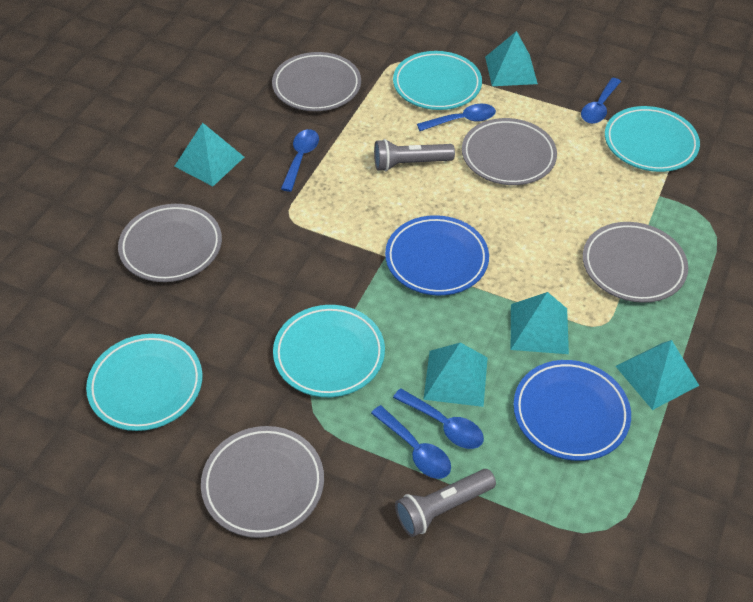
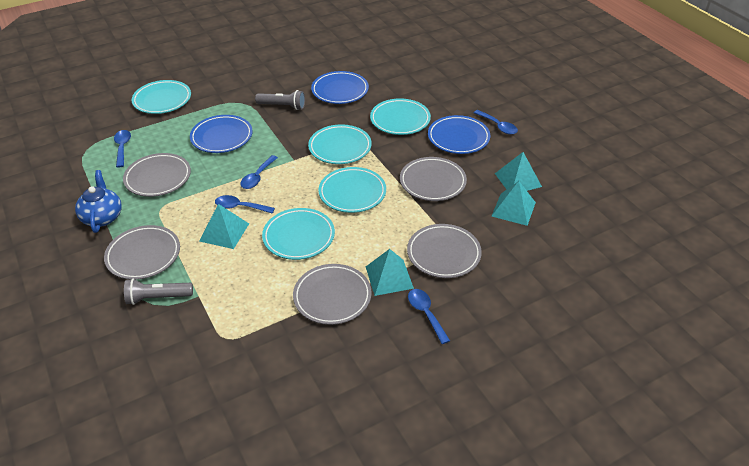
blue plate: 2 -> 3
blue teapot: 0 -> 1
turquoise plate: 4 -> 5
turquoise pyramid: 5 -> 4

